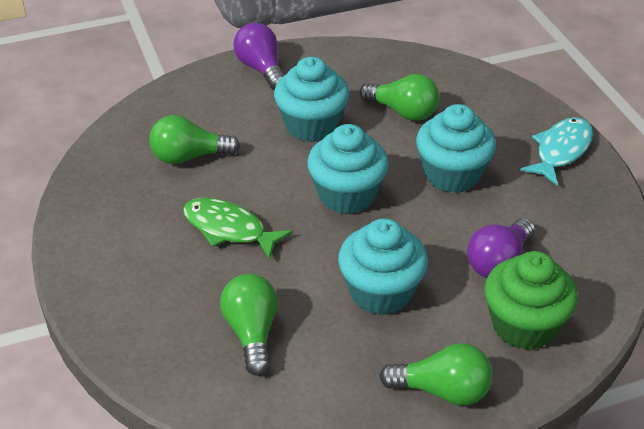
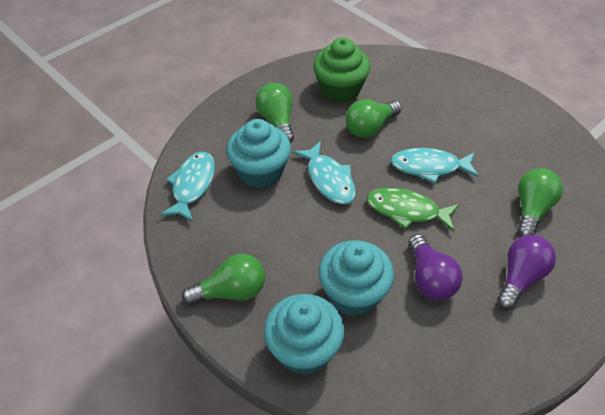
turquoise cupcake: 4 -> 3
turquoise fish: 1 -> 3

